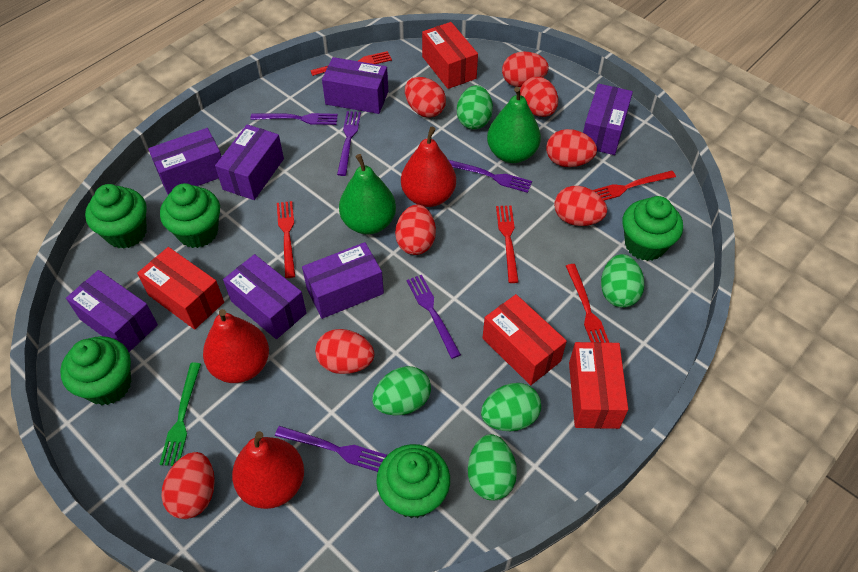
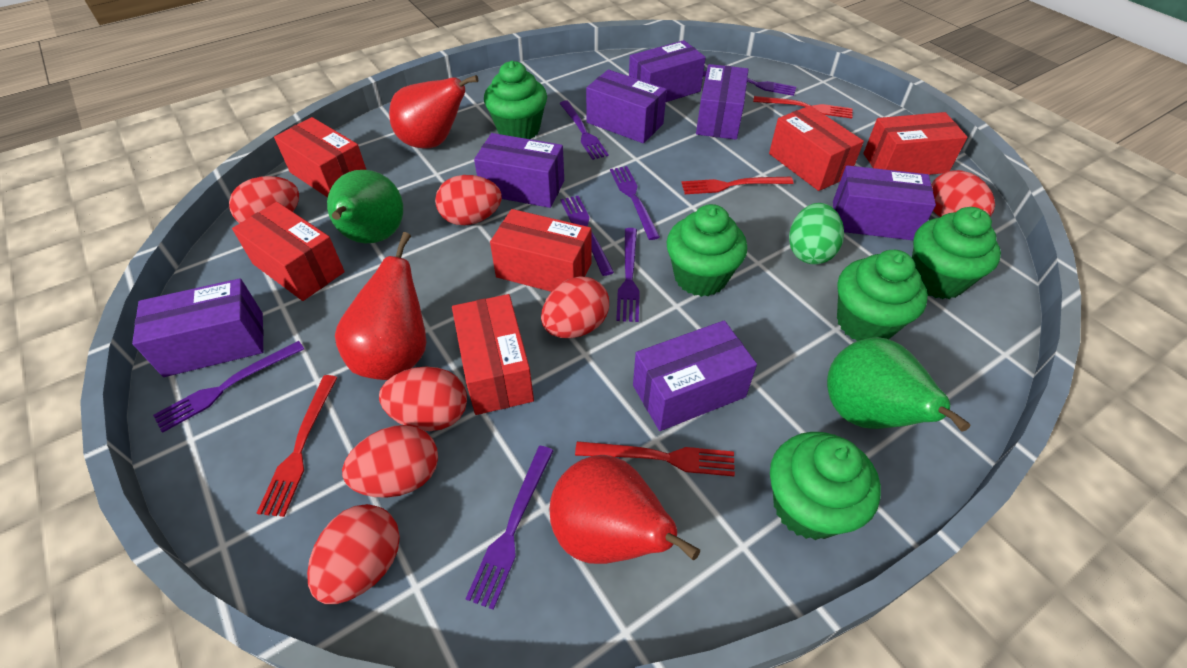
green egg: 5 -> 1
green fork: 1 -> 0
purple fork: 5 -> 7
red box: 4 -> 6
red egg: 8 -> 7
red fork: 5 -> 4

